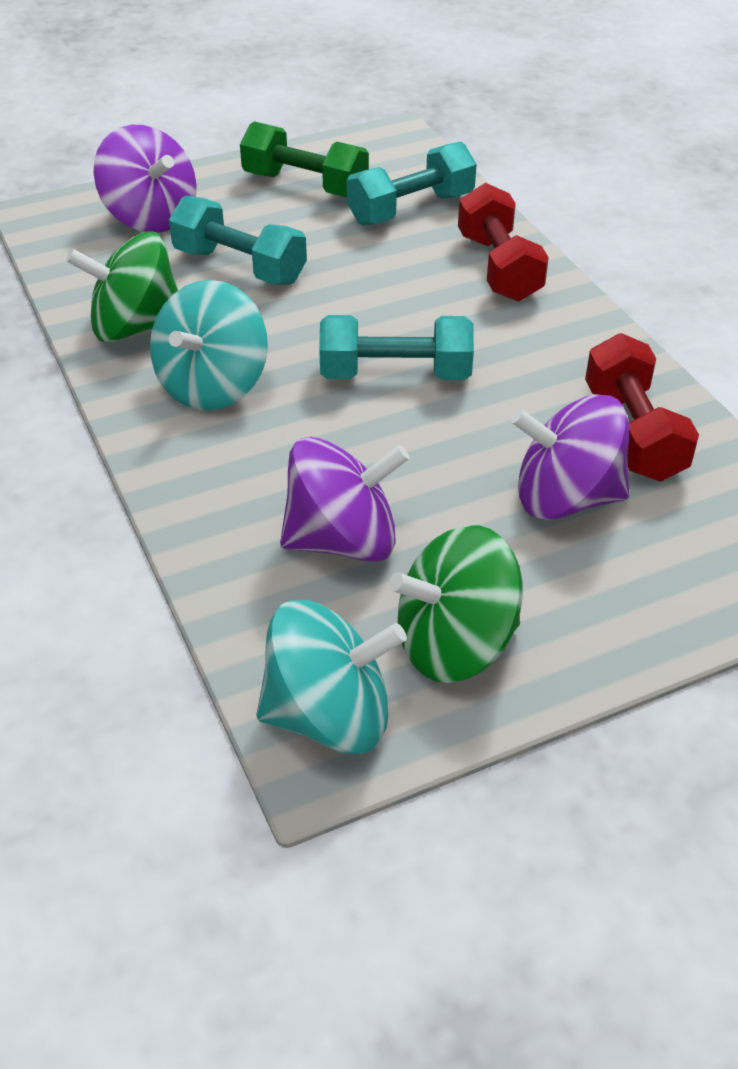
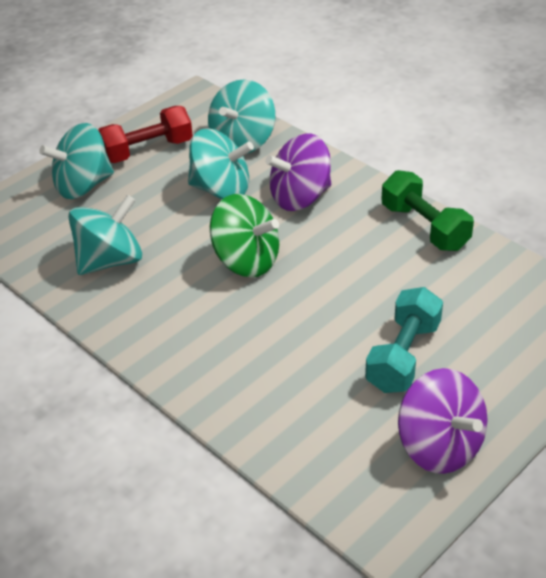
green spinning top: 2 -> 1
purple spinning top: 3 -> 2
red dumbbell: 2 -> 1
turquoise dumbbell: 3 -> 1
turquoise spinning top: 2 -> 4

